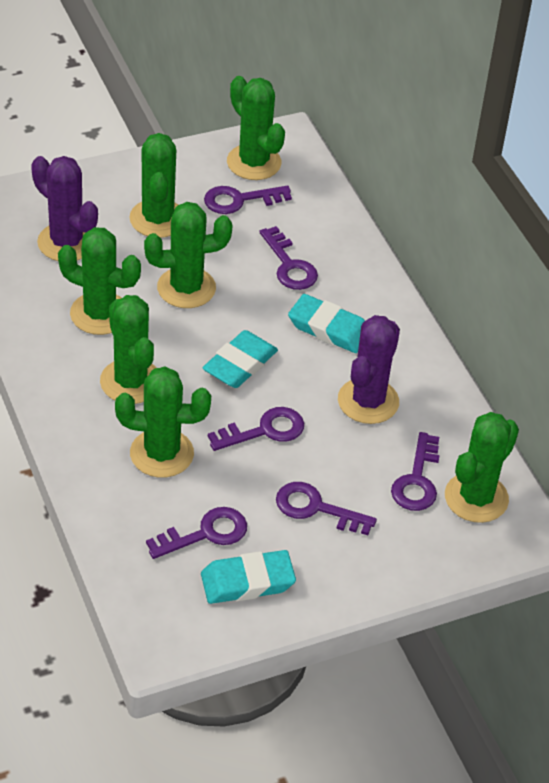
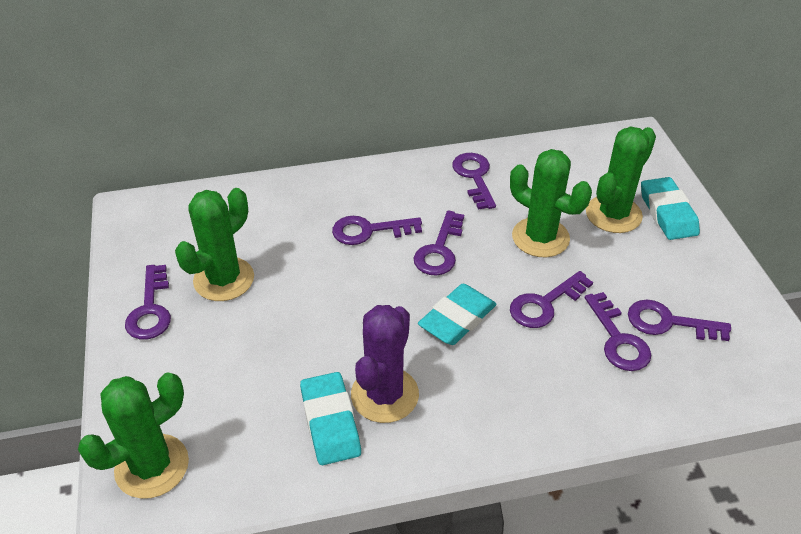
green cactus: 7 -> 4
purple cactus: 2 -> 1
purple key: 6 -> 7

